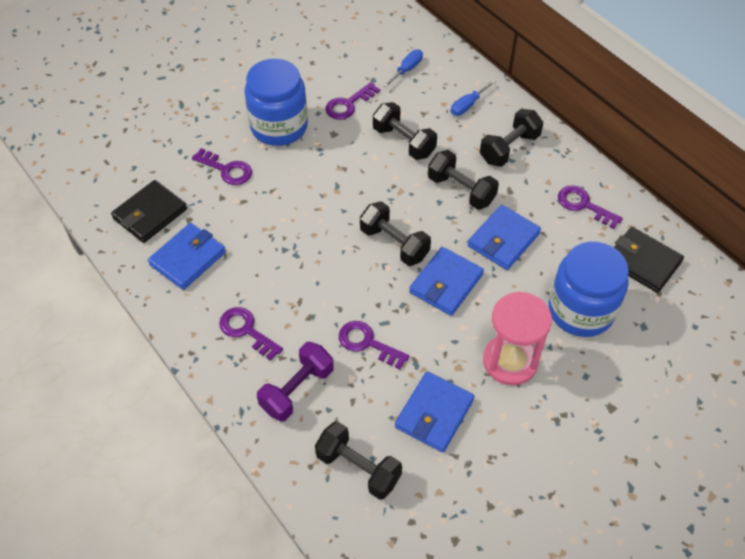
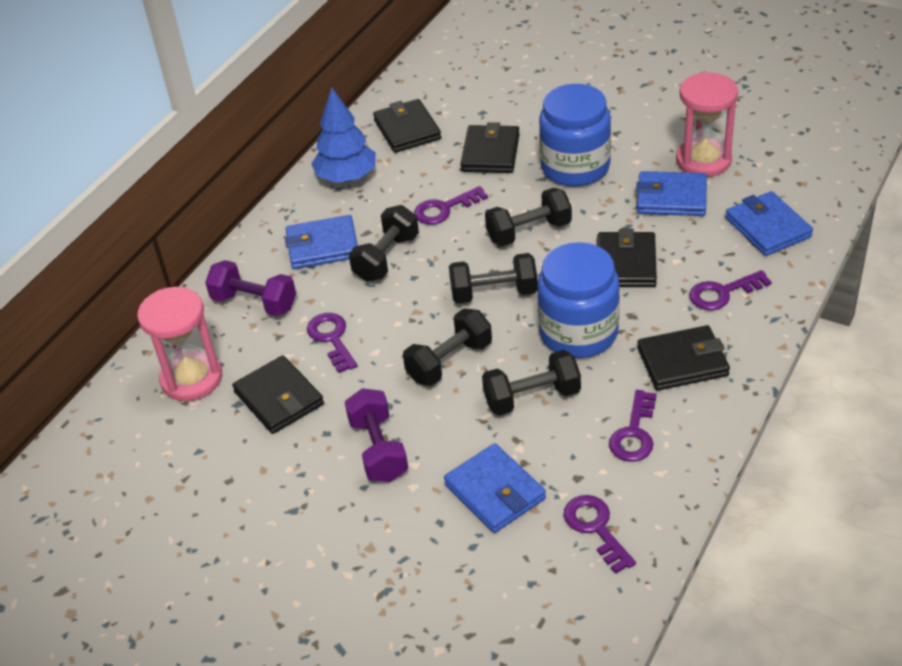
black wallet: 2 -> 5
blue screwdriver: 2 -> 0
blue tree: 0 -> 1
pink hourglass: 1 -> 2
purple dumbbell: 1 -> 2

